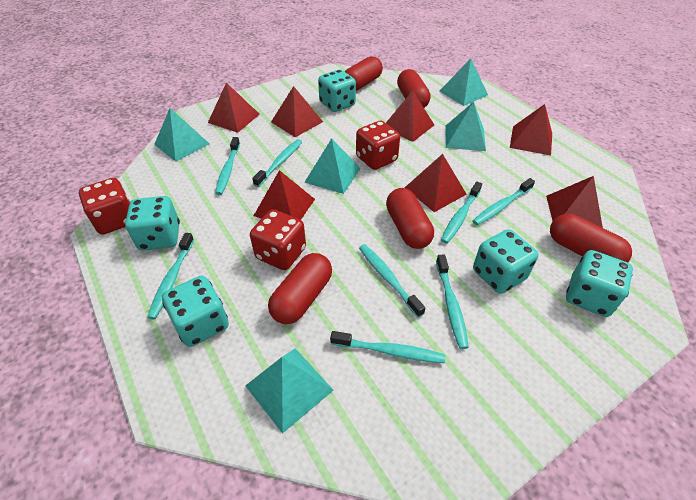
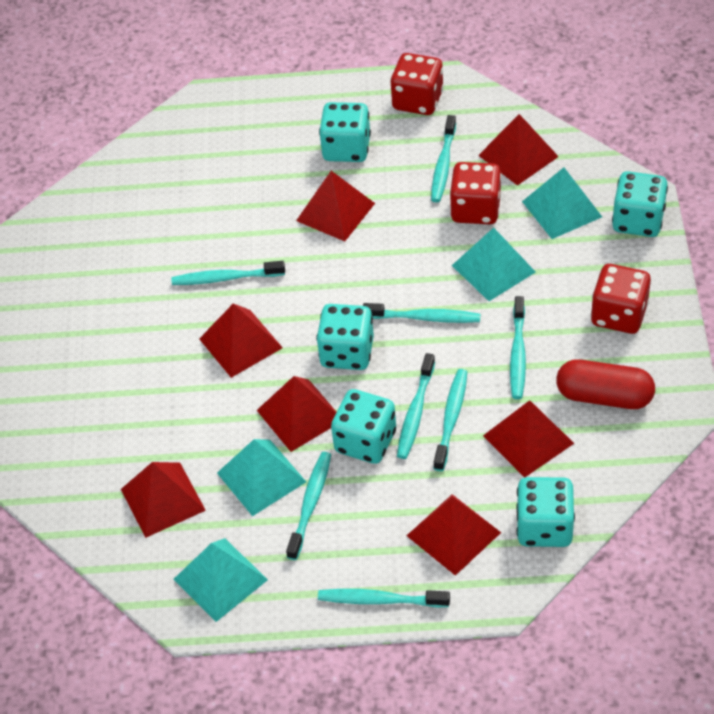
red capsule: 5 -> 1
turquoise pyramid: 5 -> 4

